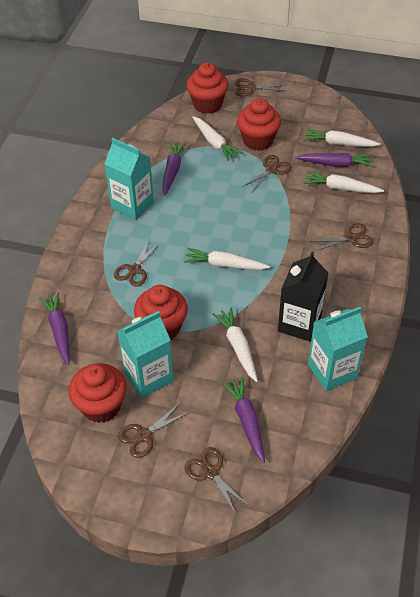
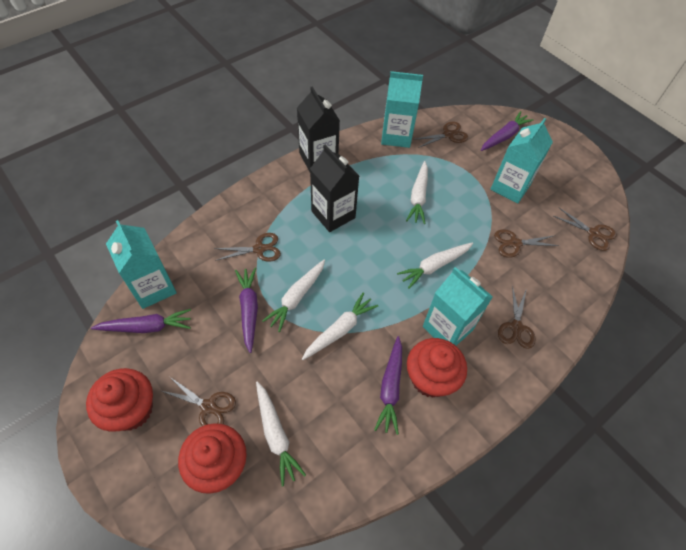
black carton: 1 -> 2
red cupcake: 4 -> 3
turquoise carton: 3 -> 4

